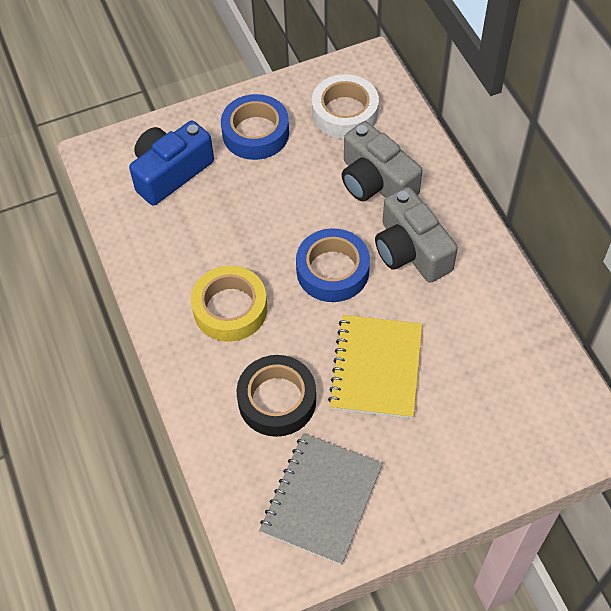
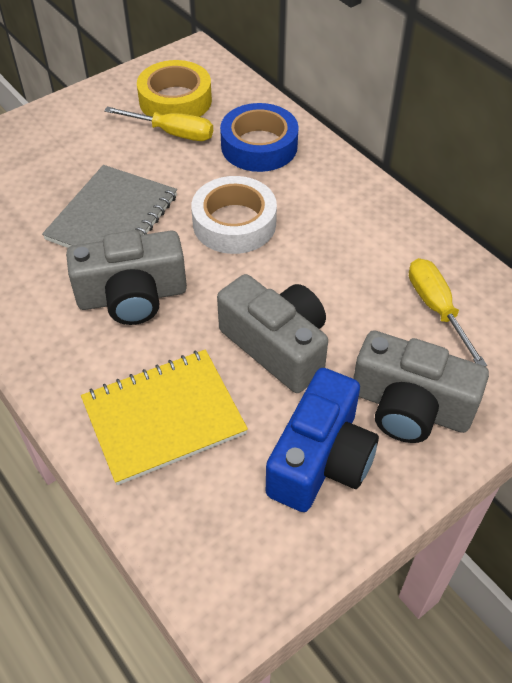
black tape: 1 -> 0
blue tape: 2 -> 1
grey camera: 2 -> 3
yellow screwdriver: 0 -> 2

